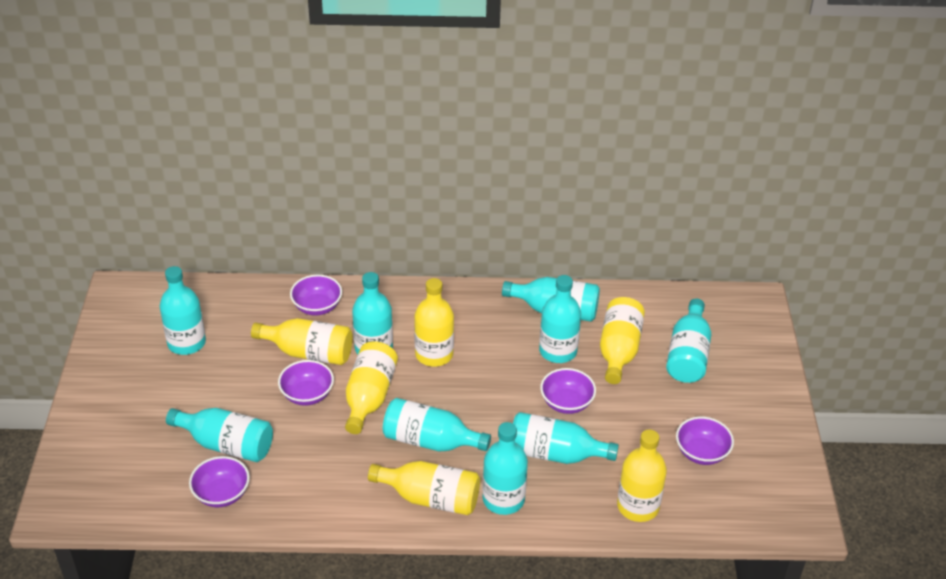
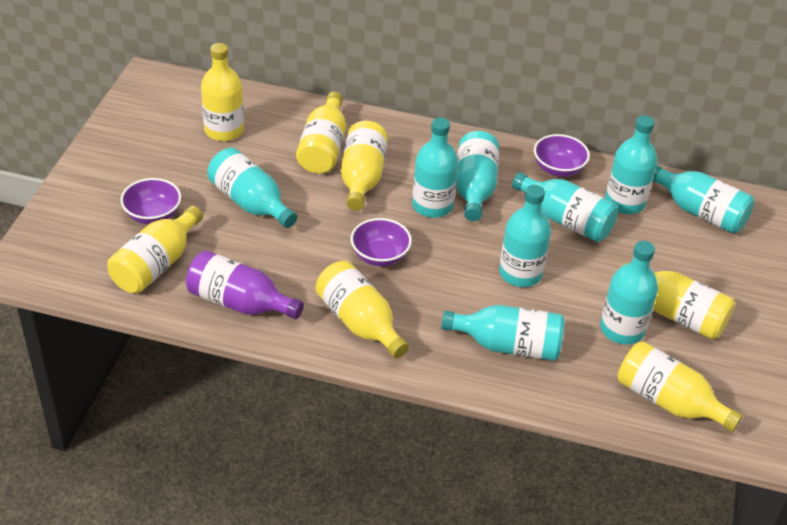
purple bottle: 0 -> 1
purple bowl: 5 -> 3
yellow bottle: 6 -> 7

